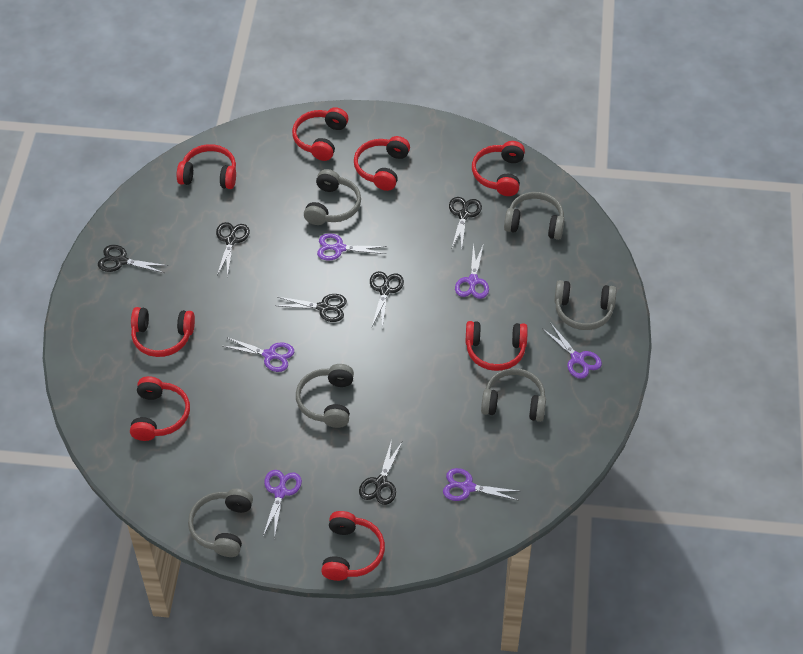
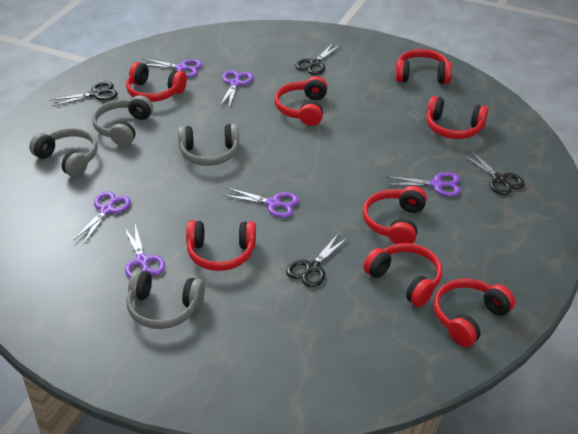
black scissors: 6 -> 4
grey headphones: 6 -> 4

